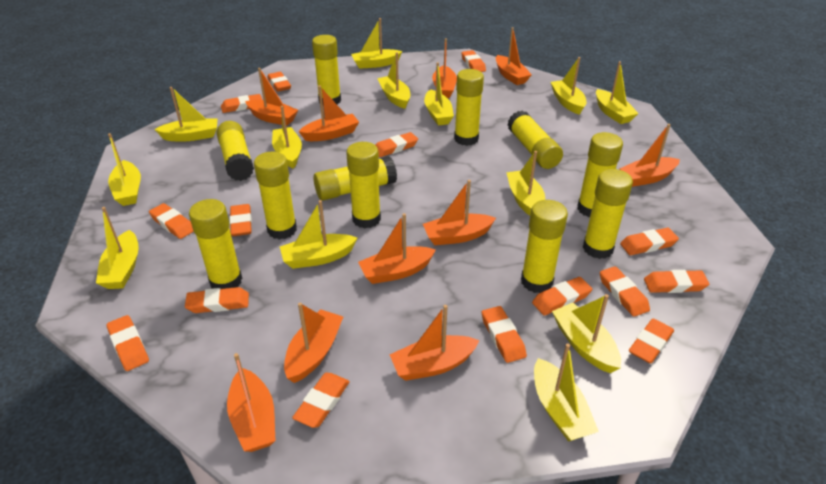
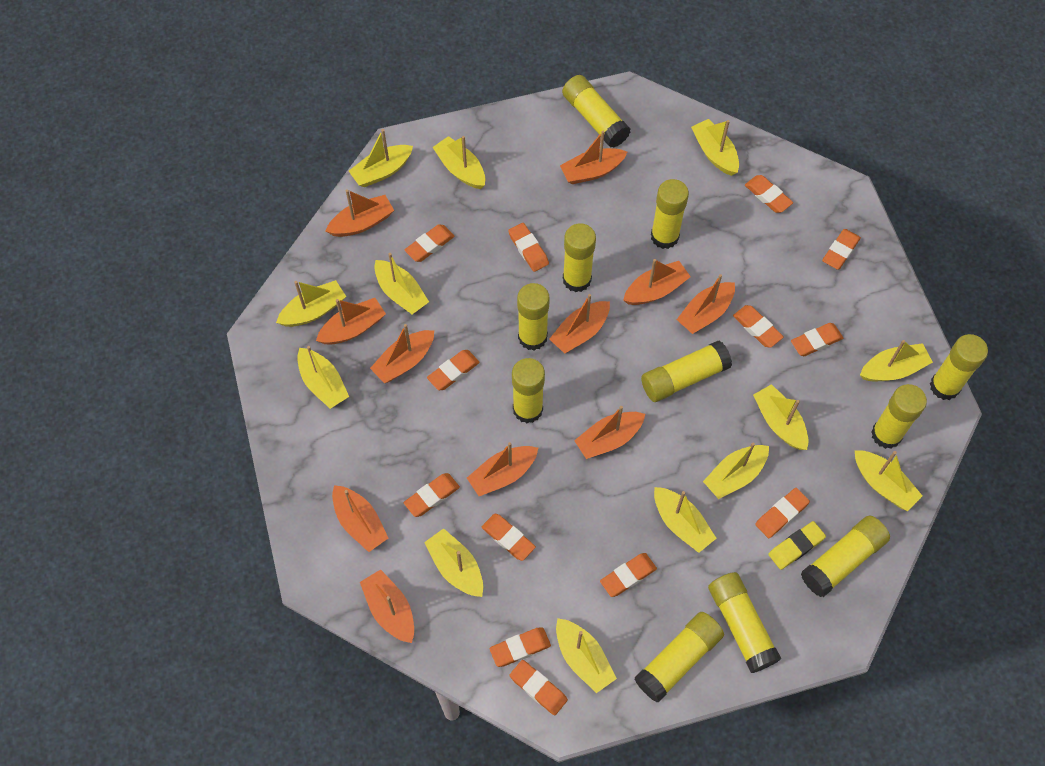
orange boat: 10 -> 11
orange eraser: 15 -> 13
yellow eraser: 0 -> 1

